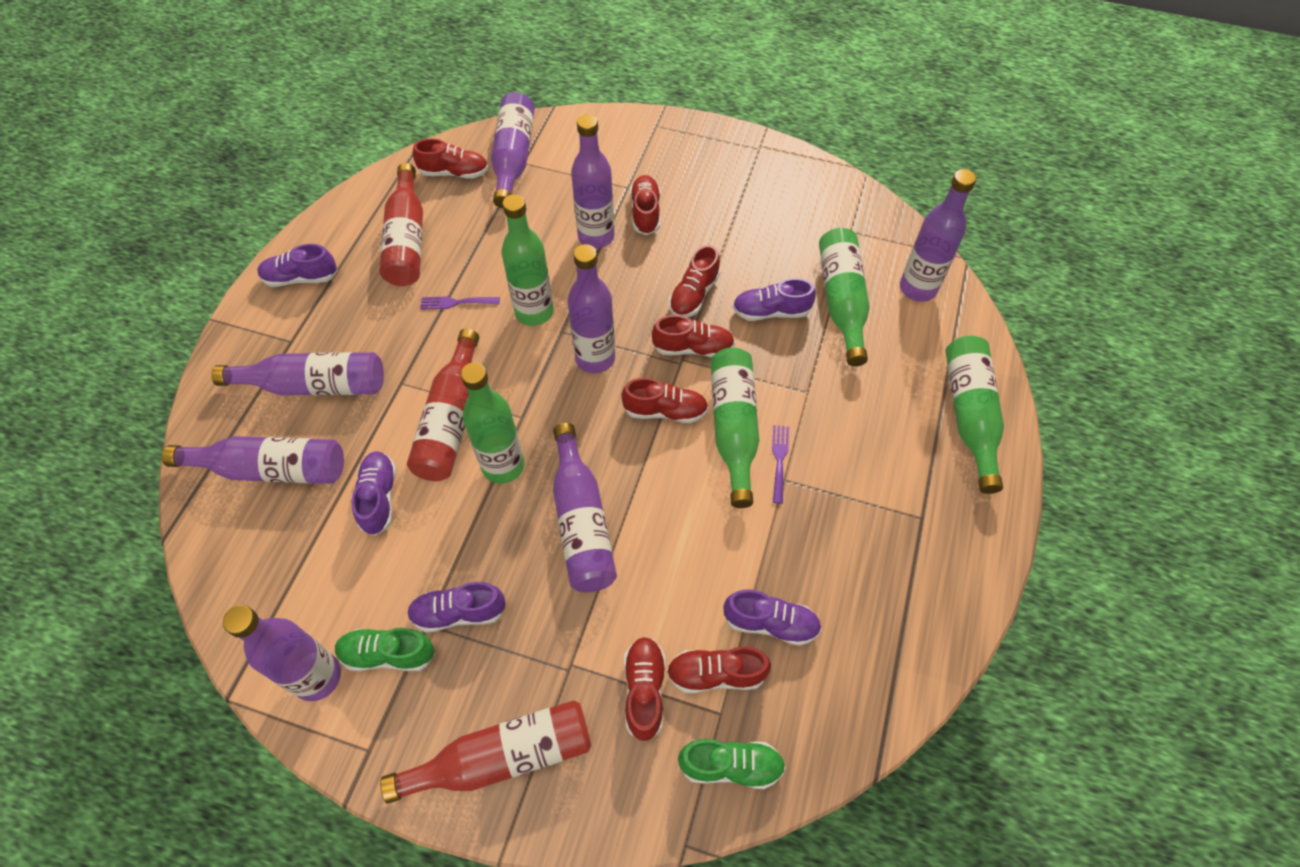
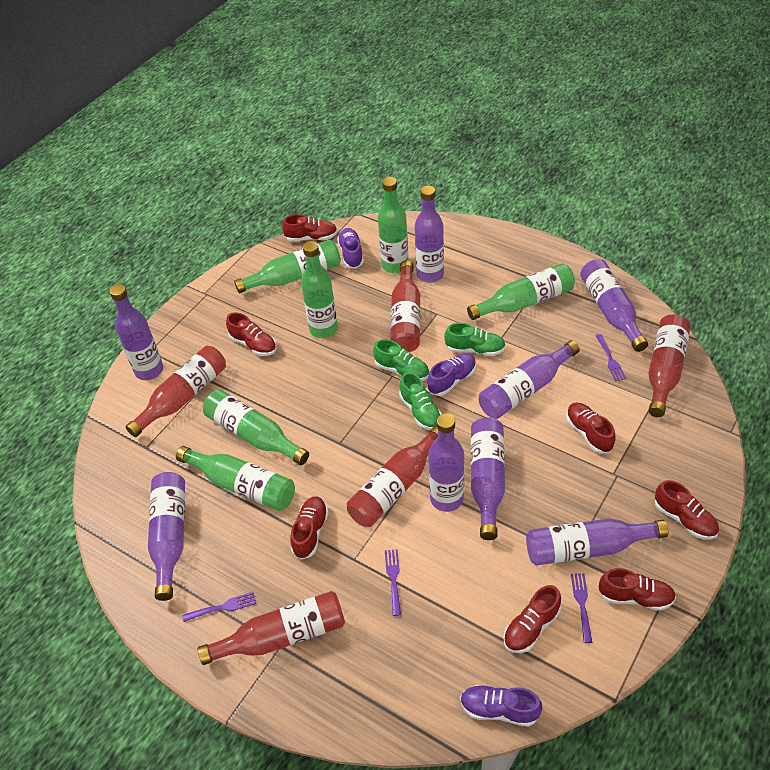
green bottle: 5 -> 6
green shoe: 2 -> 3
purple fork: 2 -> 4
purple shoe: 5 -> 3
red bottle: 3 -> 5

